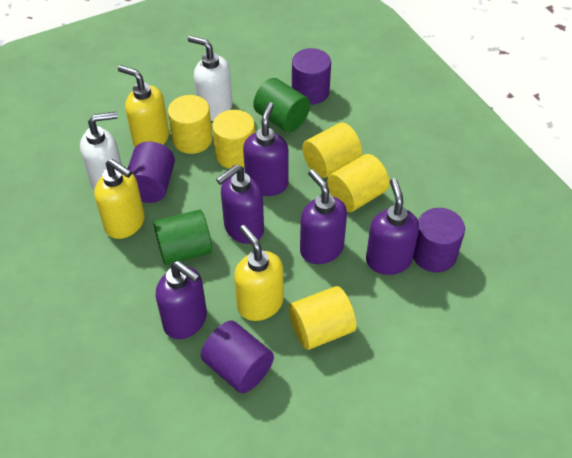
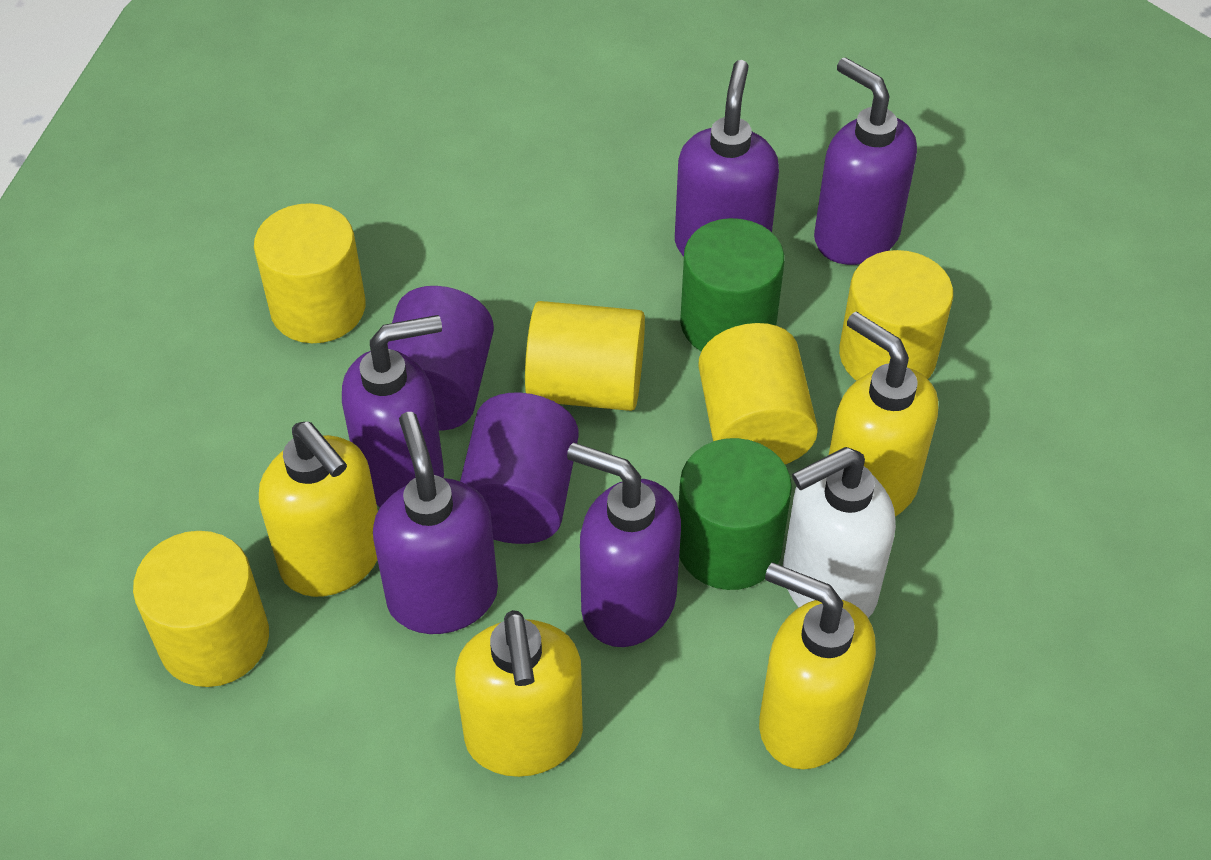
purple cylinder: 4 -> 2
white soap dispenser: 2 -> 1
yellow soap dispenser: 3 -> 4

